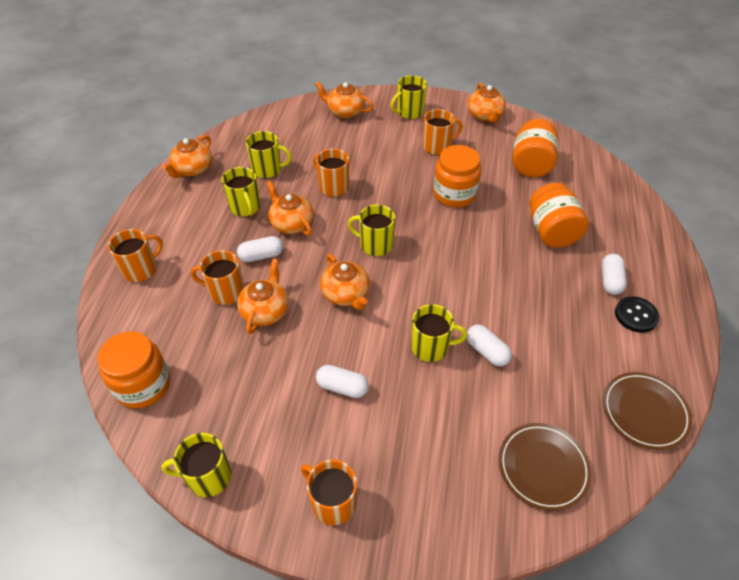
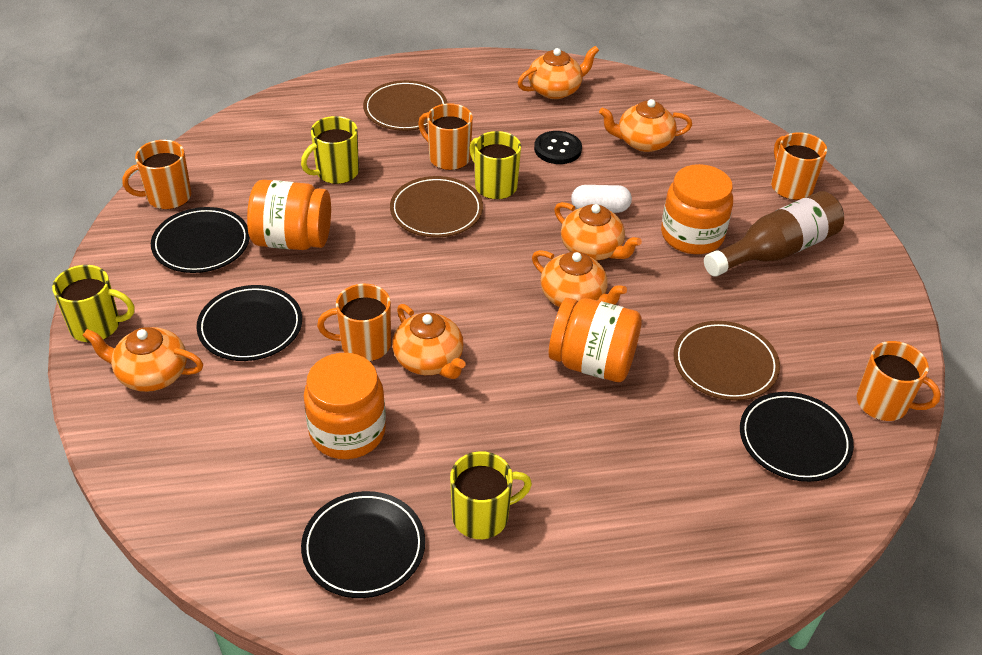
black plate: 0 -> 4
brown bottle: 0 -> 1
brown plate: 2 -> 3
white capsule: 4 -> 1
yellow mug: 6 -> 4

